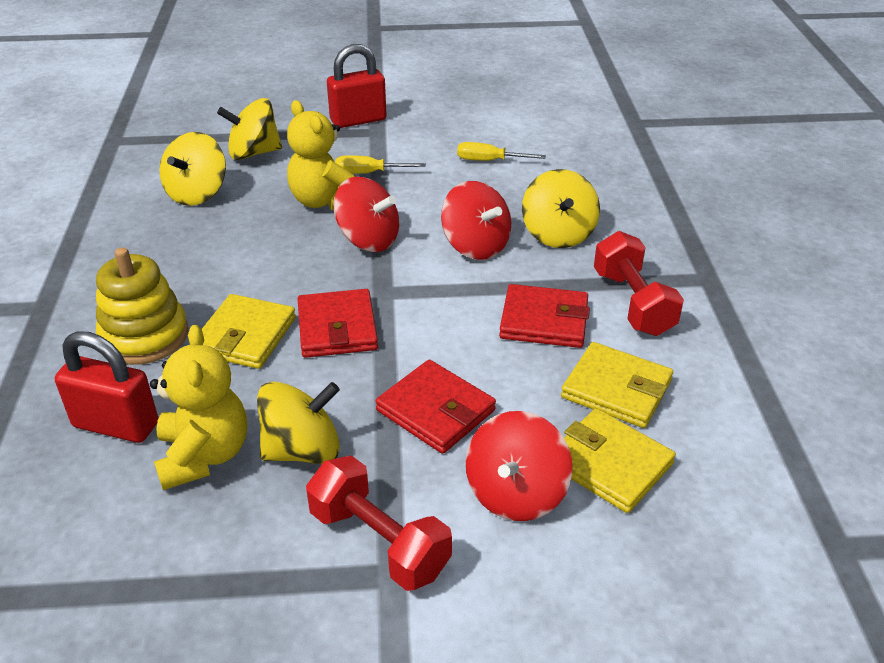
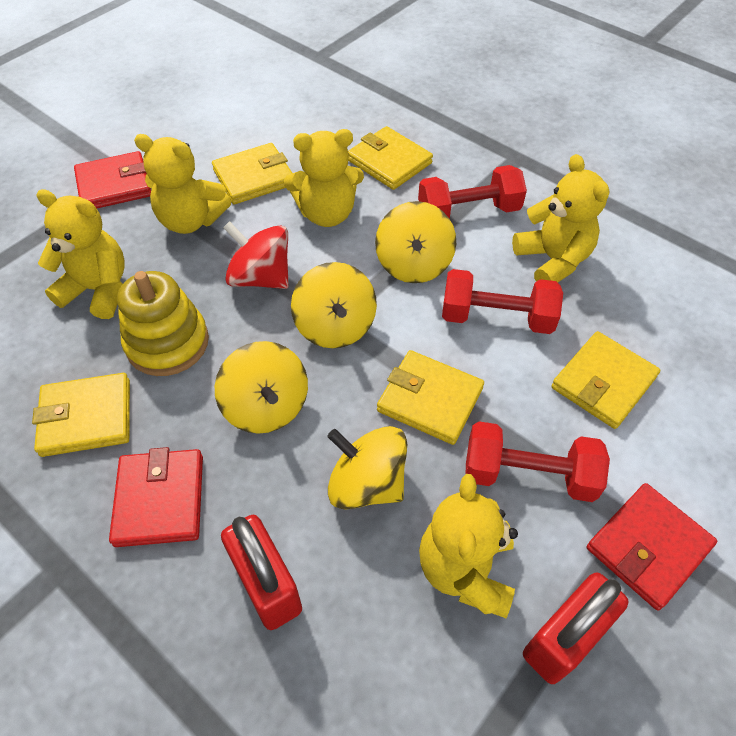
red dumbbell: 2 -> 3
red spinning top: 3 -> 1
yellow screwdriver: 2 -> 0
yellow teddy bear: 2 -> 5
yellow wallet: 3 -> 5

